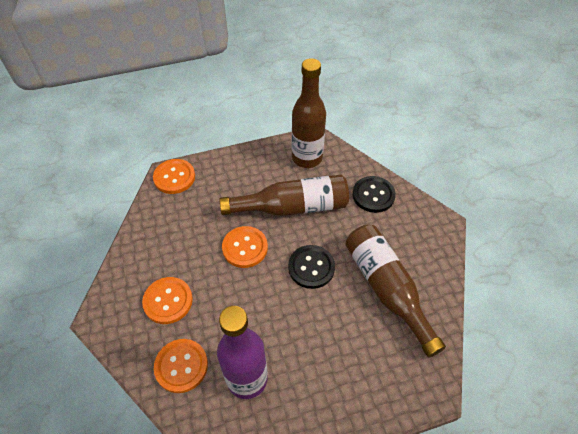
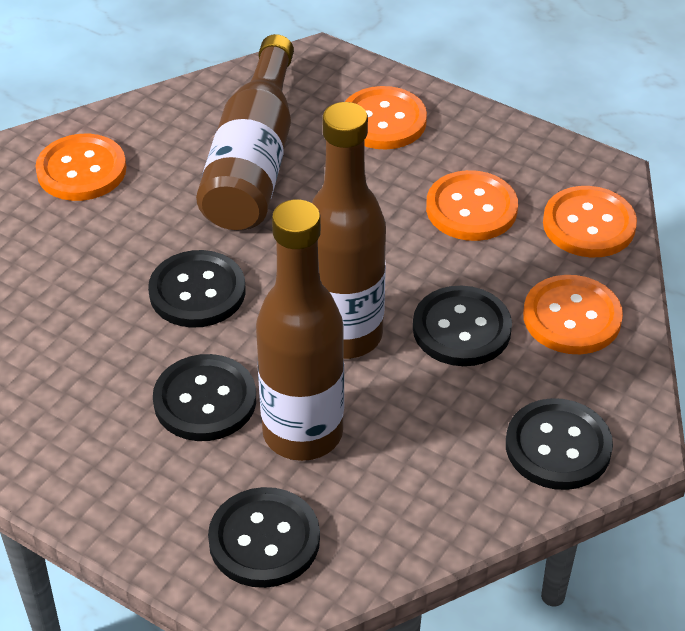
black button: 2 -> 5
orange button: 4 -> 5
purple bottle: 1 -> 0

